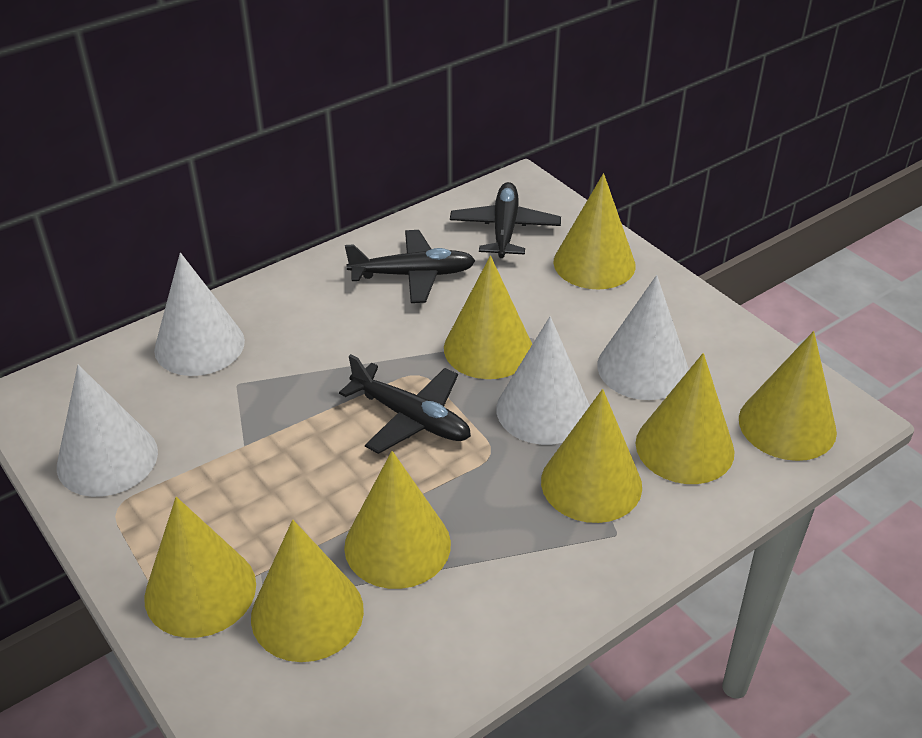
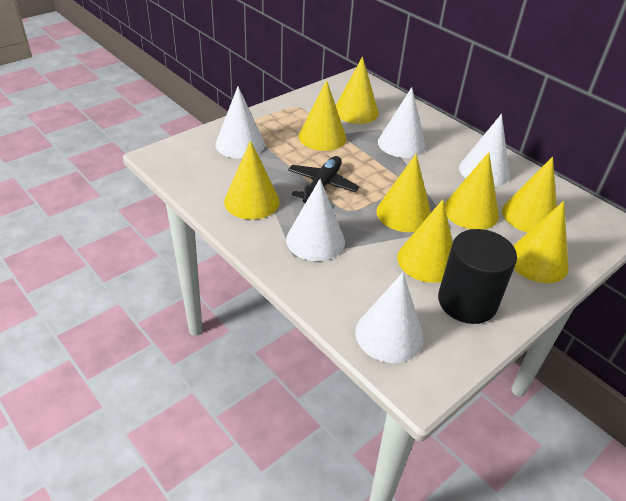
black cylinder: 0 -> 1
black plane: 3 -> 1
white cone: 4 -> 5

